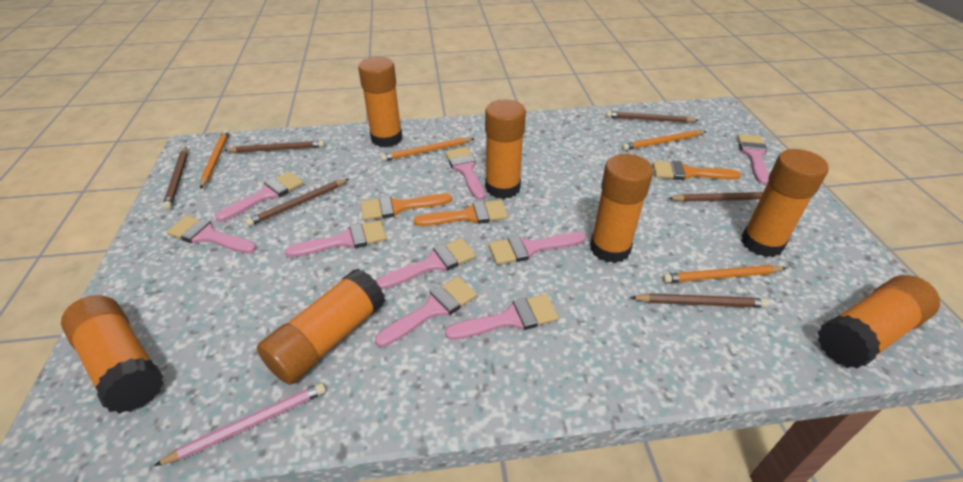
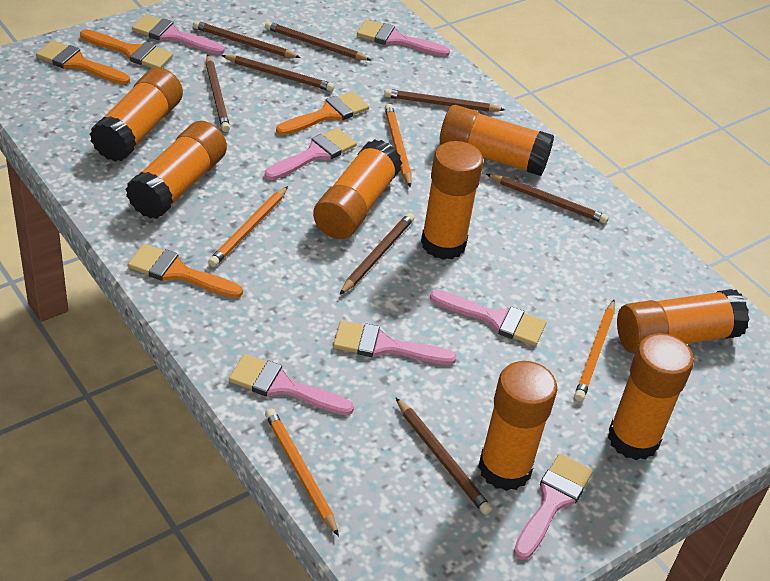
brown pencil: 6 -> 8
orange brush: 3 -> 4
orange glue stick: 7 -> 8
pink brush: 9 -> 7
pink pencil: 1 -> 0

